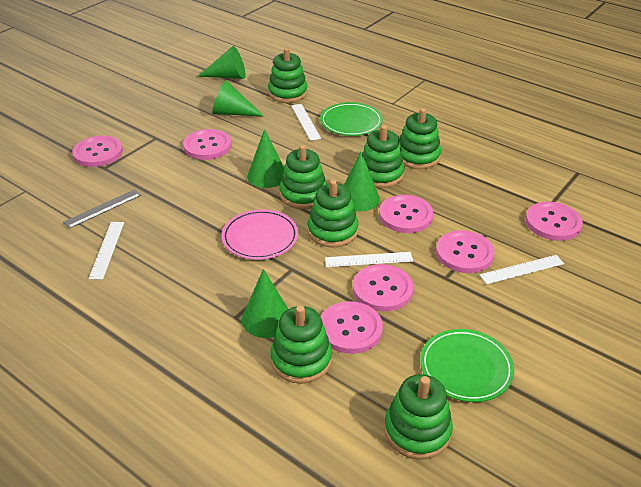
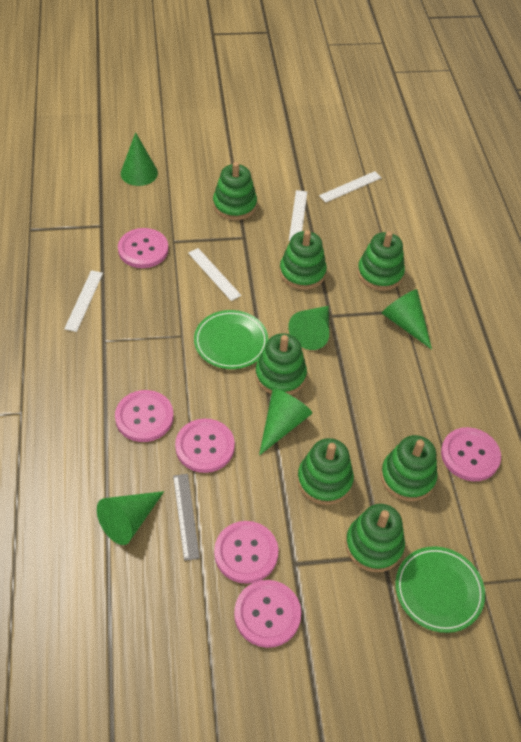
pink button: 7 -> 6
pink plate: 1 -> 0

